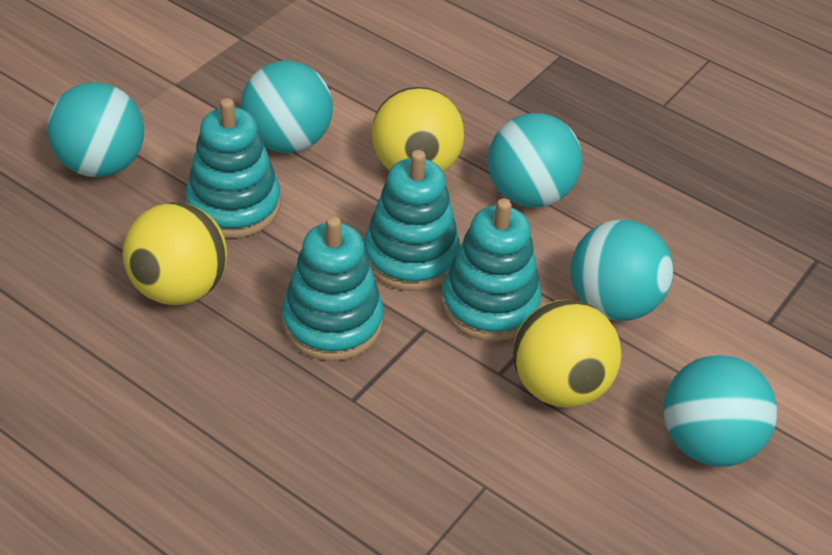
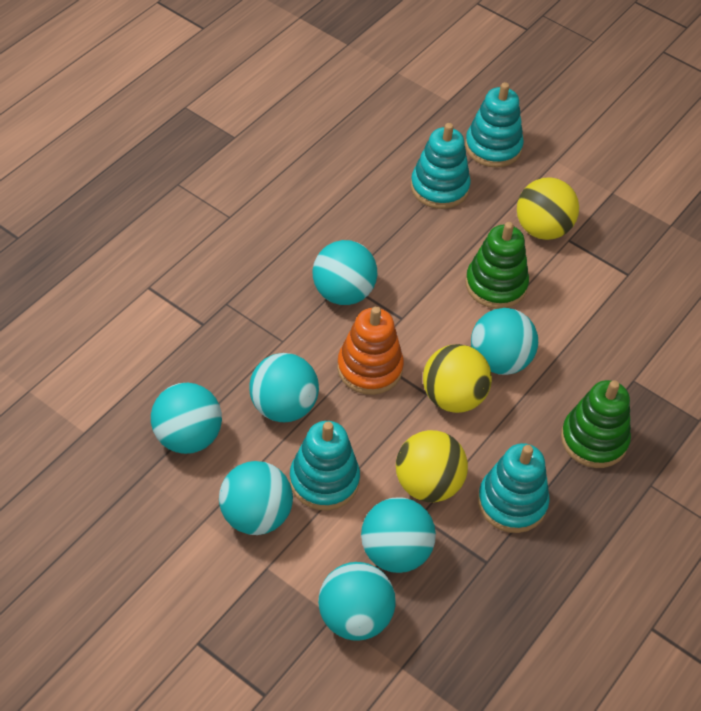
green stacking toy: 0 -> 2
orange stacking toy: 0 -> 1
turquoise ball: 5 -> 7

